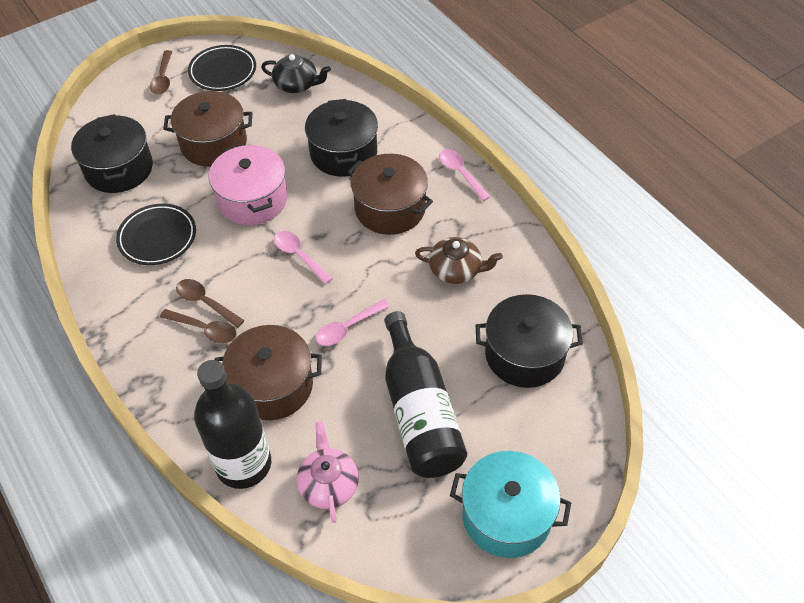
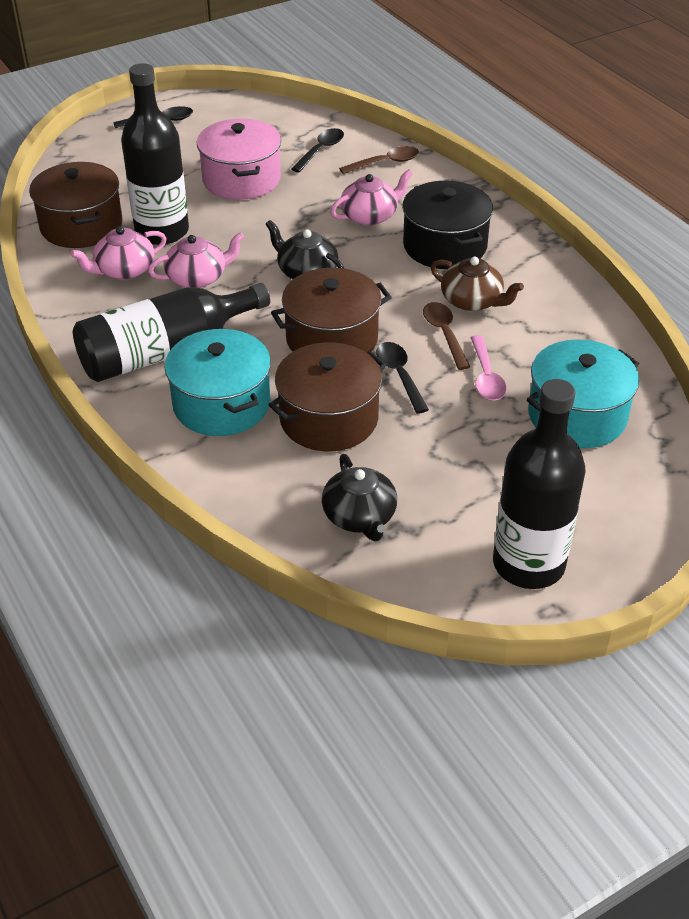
black bottle: 2 -> 3
black plate: 2 -> 0
black pot: 3 -> 1
black spoon: 0 -> 3
black teapot: 1 -> 2
brown spoon: 3 -> 2
pink spoon: 3 -> 1
pink teapot: 1 -> 3
turquoise pot: 1 -> 2

